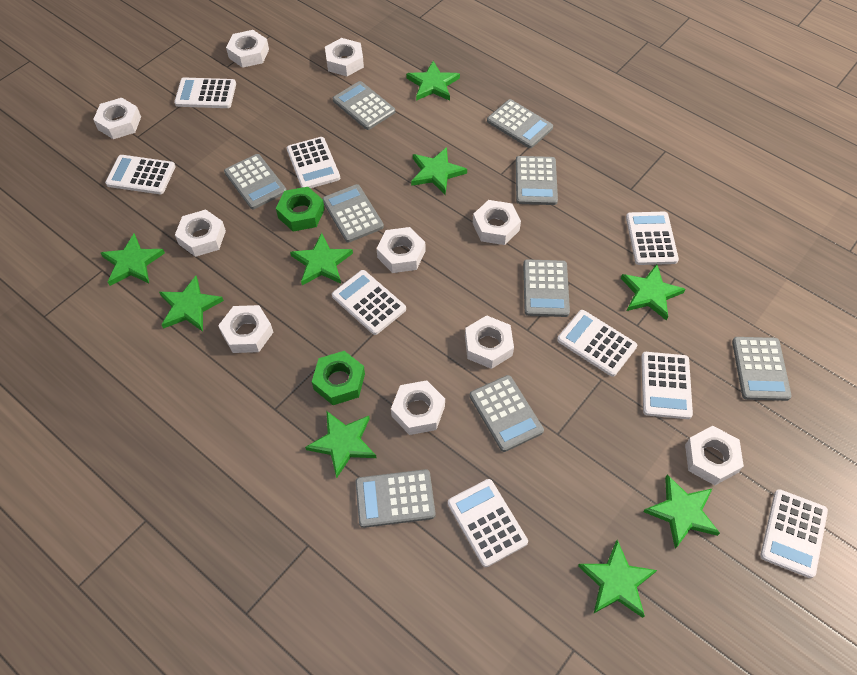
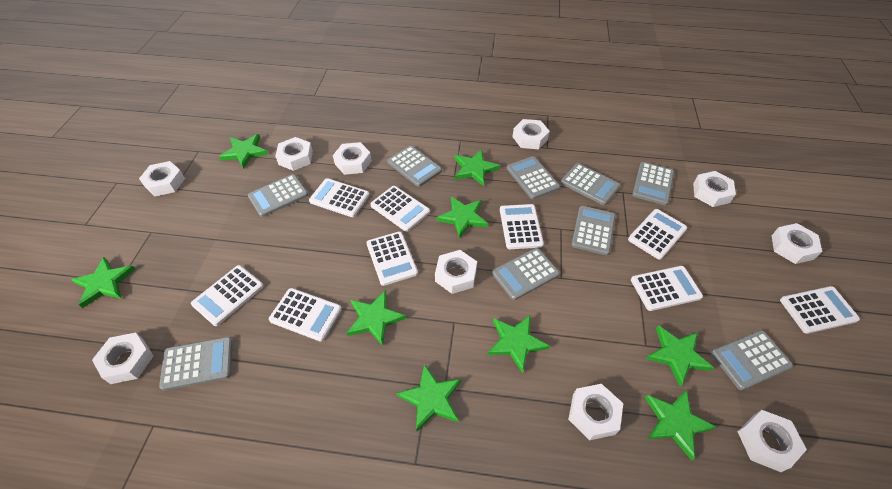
green nut: 2 -> 0

